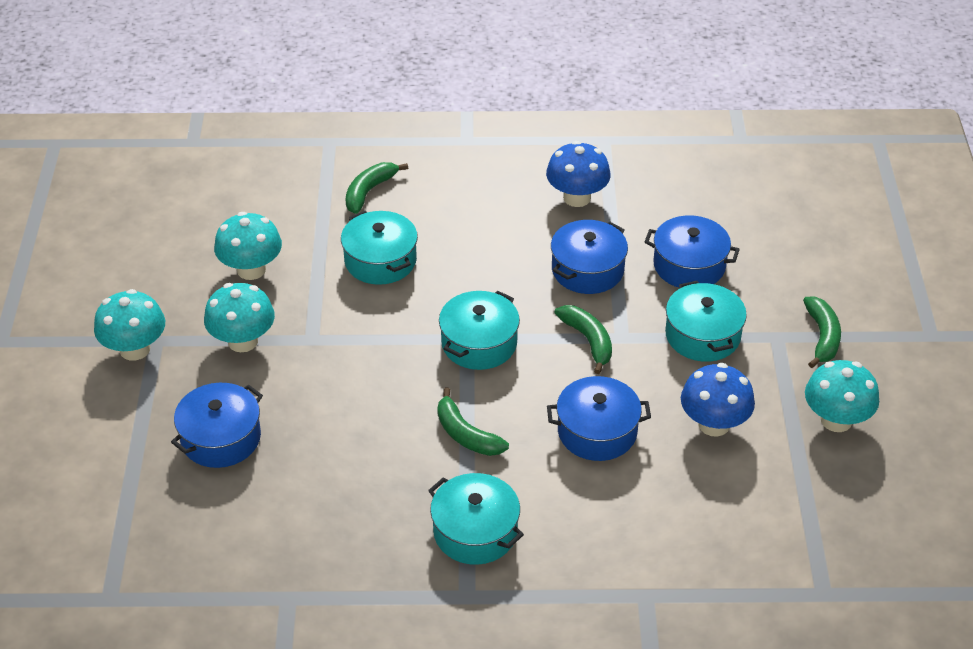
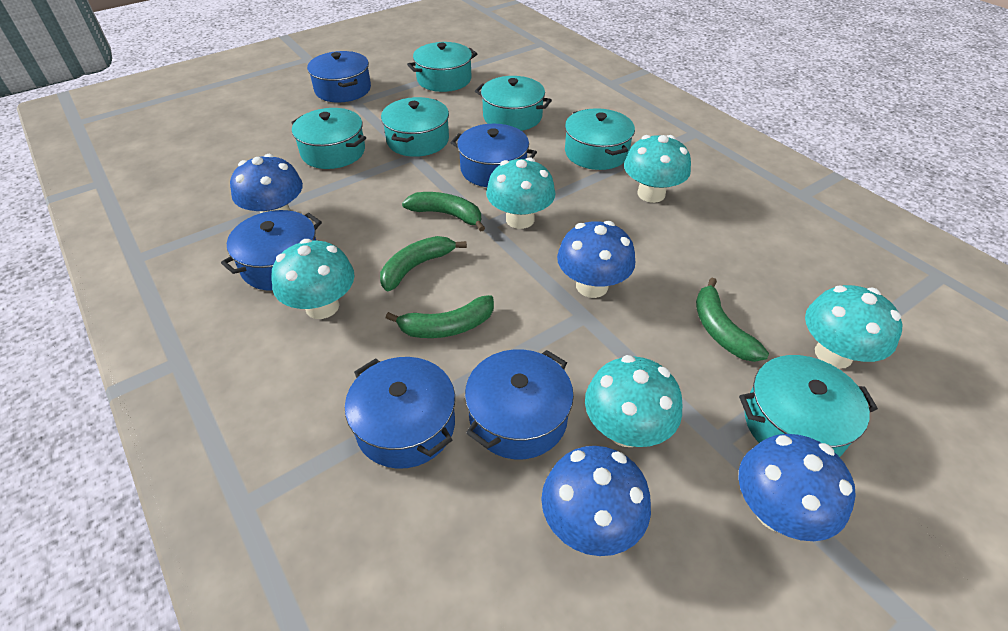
blue mushroom: 2 -> 4
blue pot: 4 -> 5
turquoise mushroom: 4 -> 5
turquoise pot: 4 -> 6

